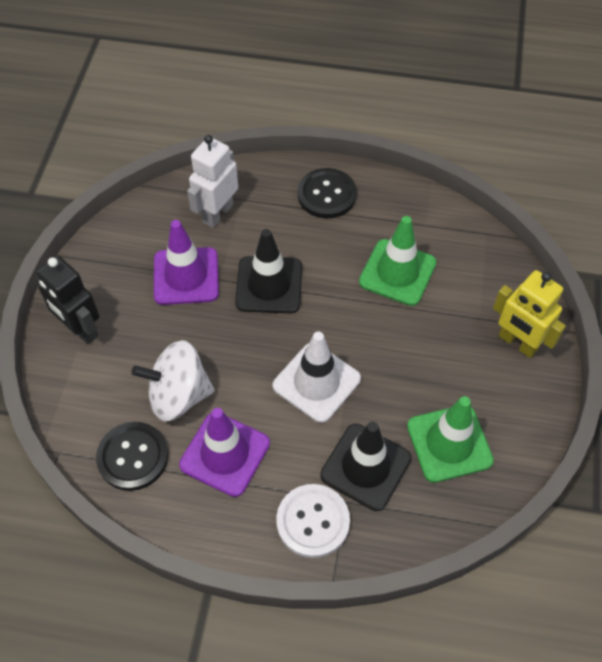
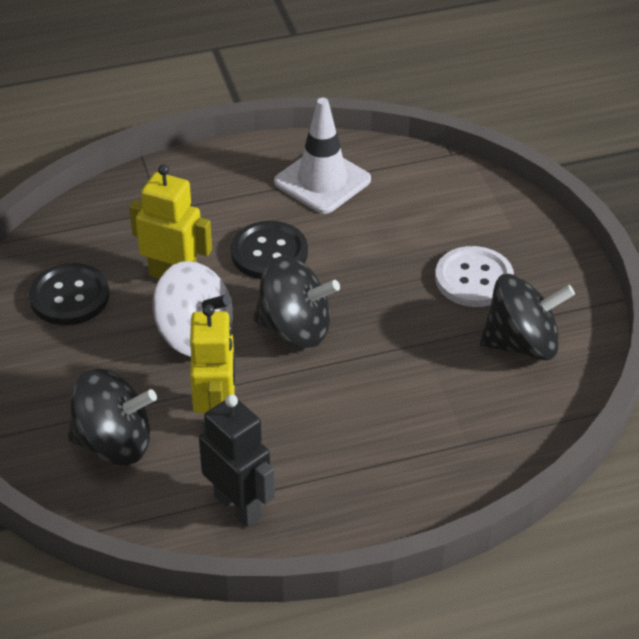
black spinning top: 0 -> 3
black traffic cone: 2 -> 0
green traffic cone: 2 -> 0
purple traffic cone: 2 -> 0
white robot: 1 -> 0
yellow robot: 1 -> 2

